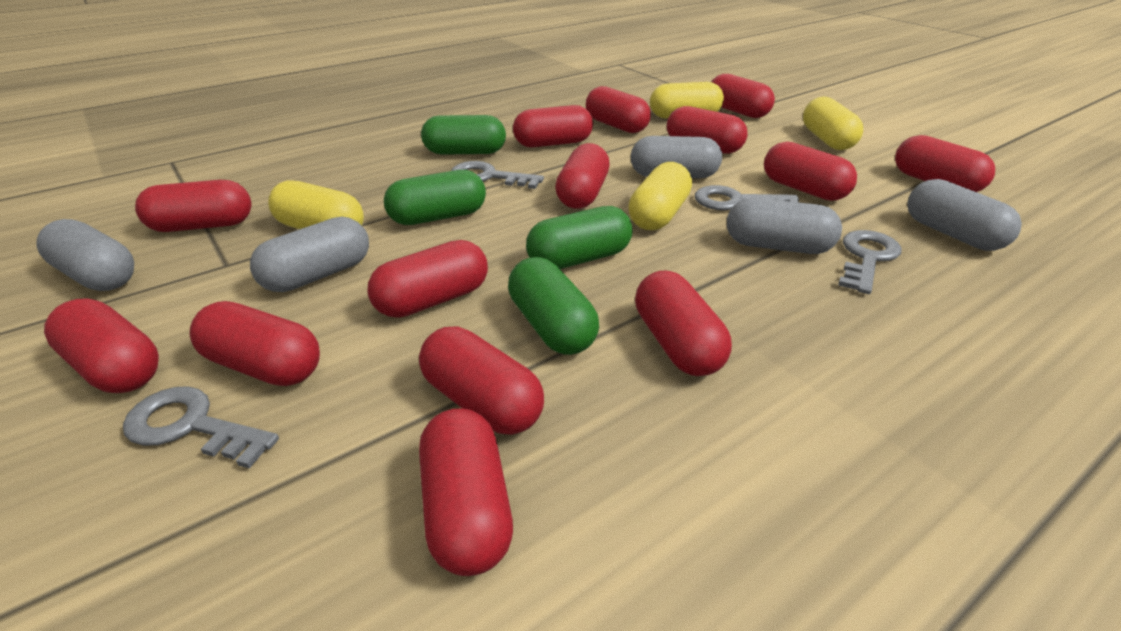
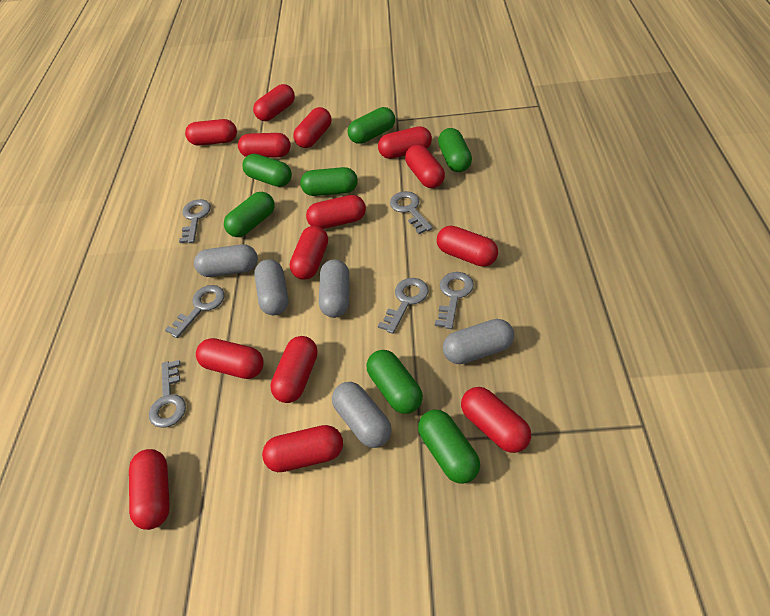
green capsule: 4 -> 7
grey key: 4 -> 6
yellow capsule: 4 -> 0

